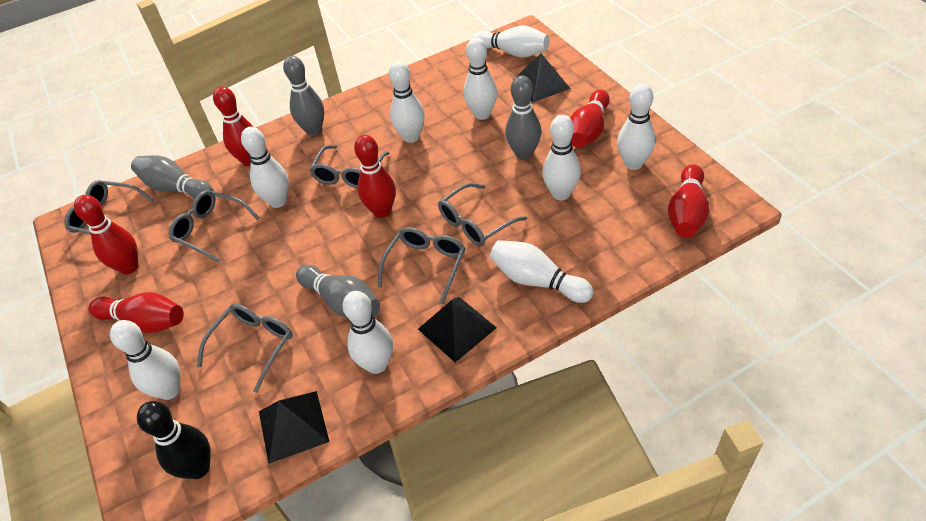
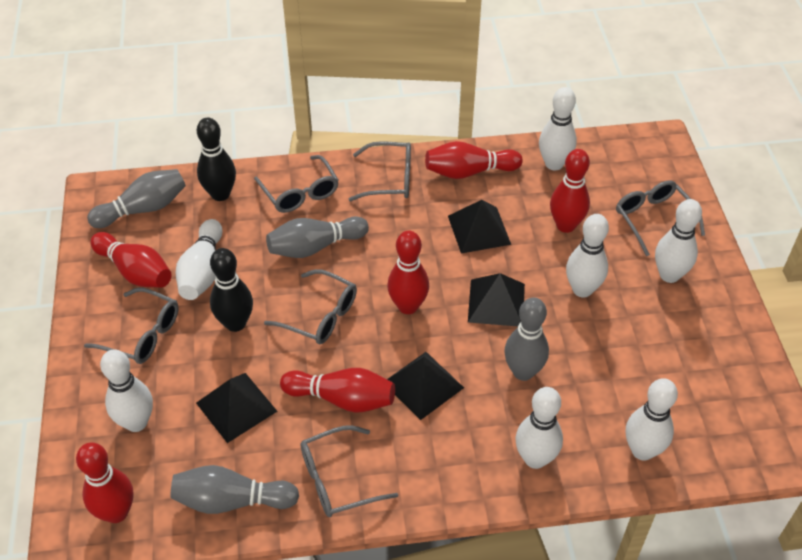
black bowling pin: 1 -> 2
black pyramid: 3 -> 4
white bowling pin: 9 -> 7

